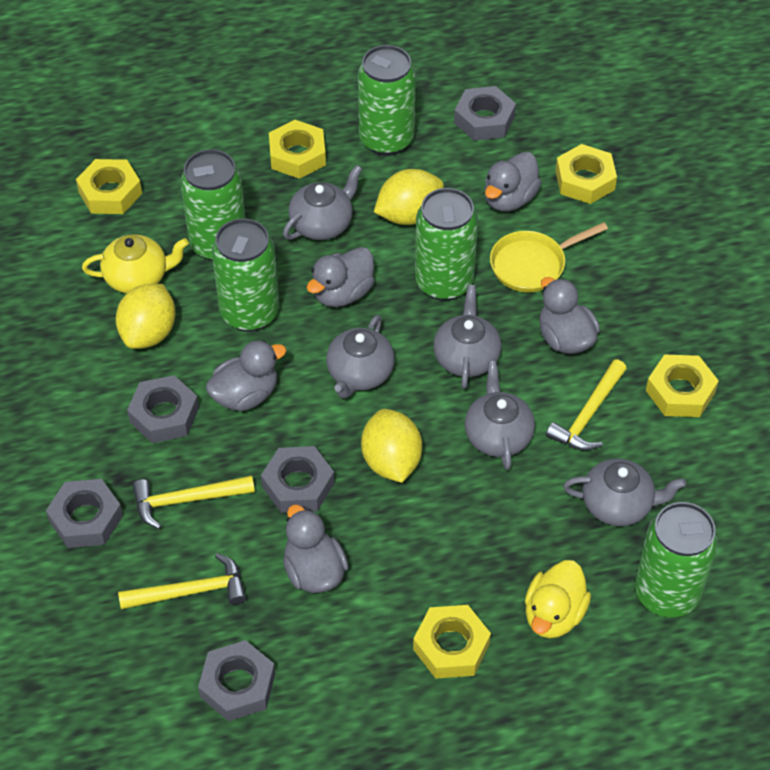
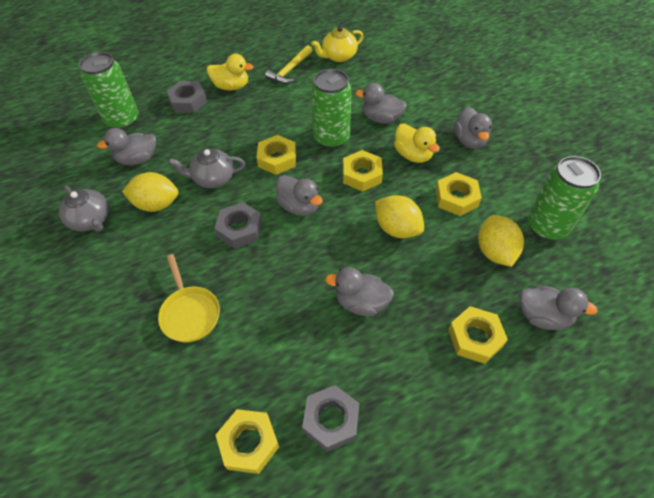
green can: 5 -> 3
grey duck: 5 -> 6
grey nut: 5 -> 3
grey teapot: 5 -> 2
yellow duck: 1 -> 2
yellow hammer: 3 -> 1

